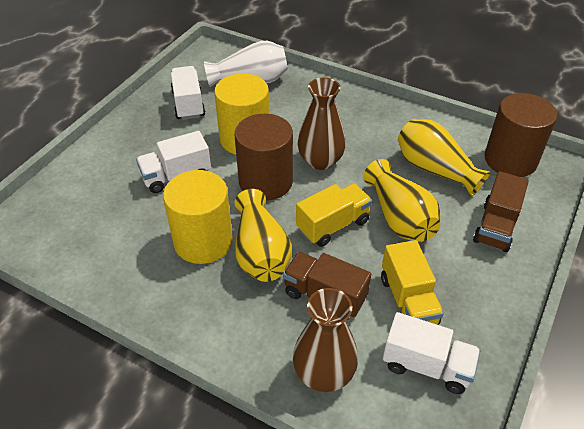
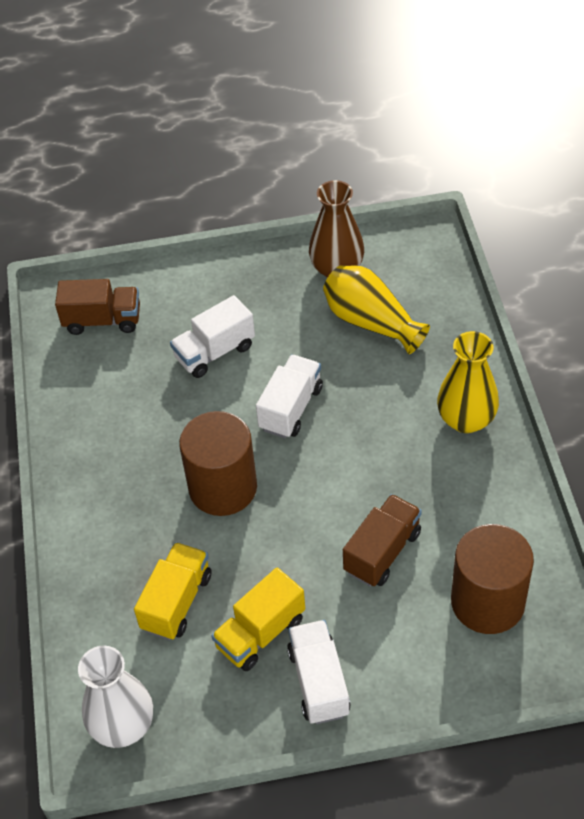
brown vase: 2 -> 1
yellow cylinder: 2 -> 0
yellow vase: 3 -> 2

